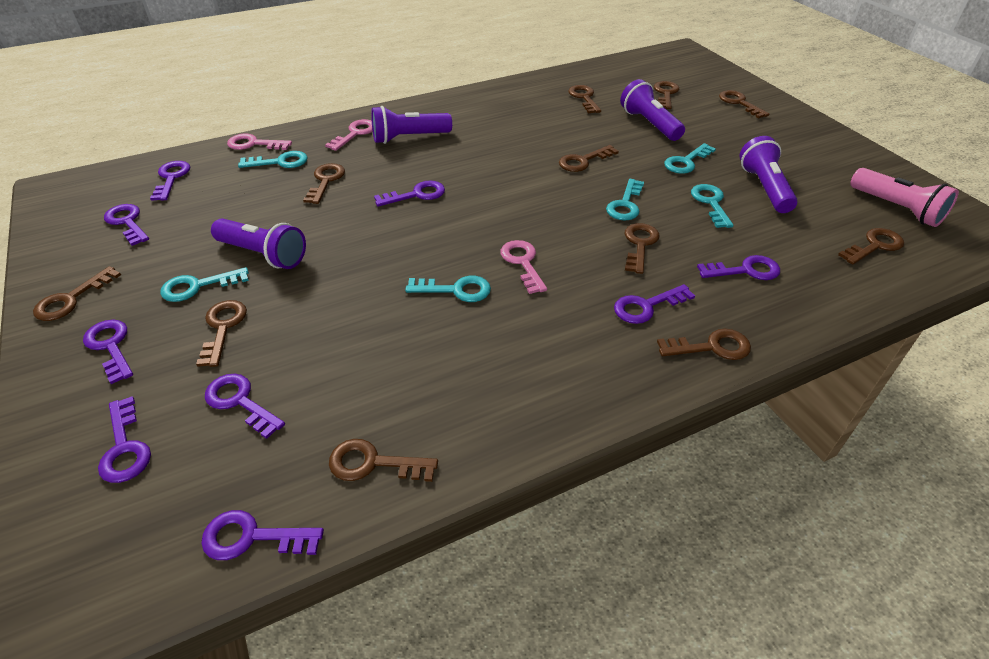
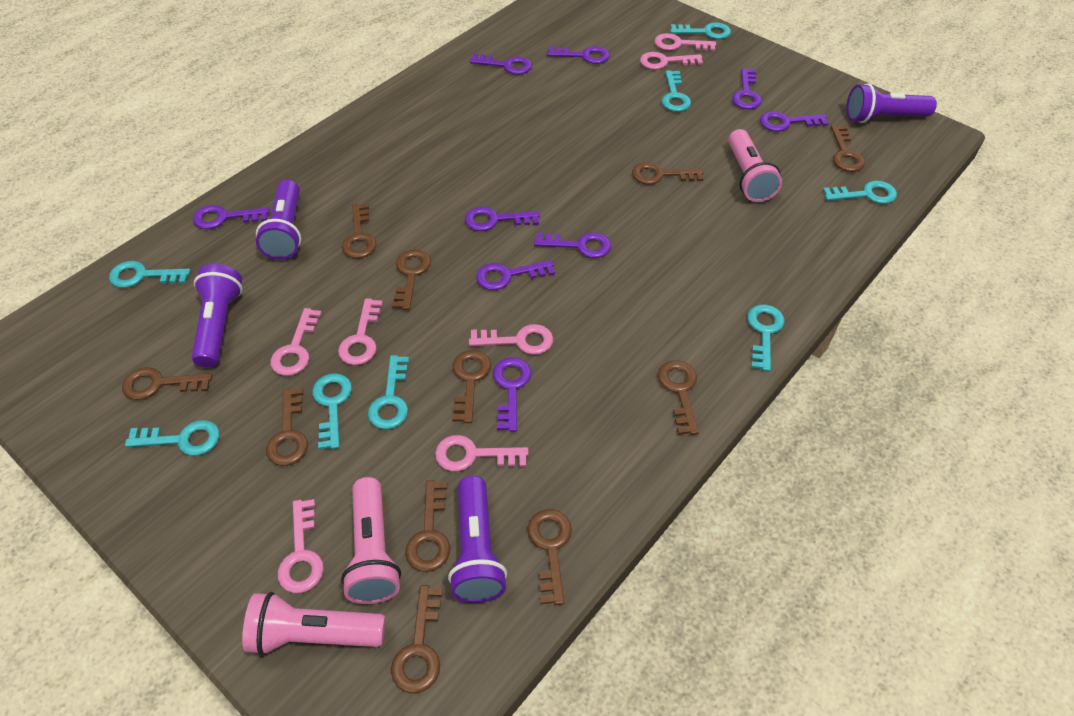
pink flashlight: 1 -> 3
pink key: 3 -> 7
turquoise key: 6 -> 8

